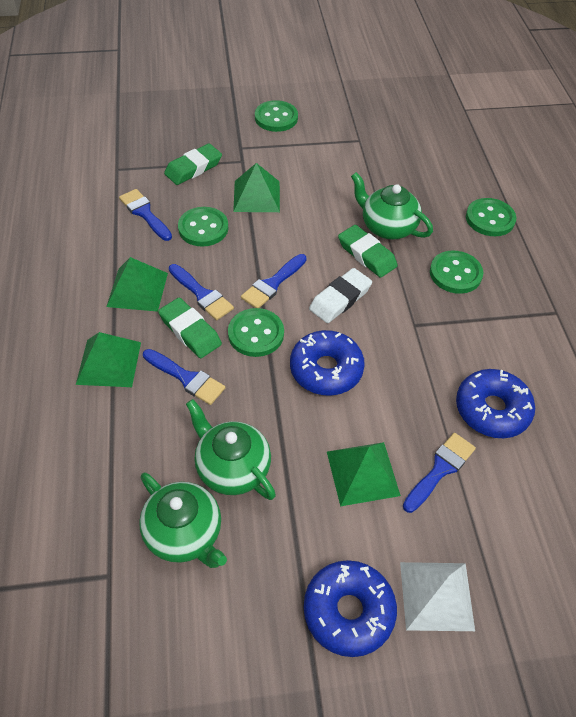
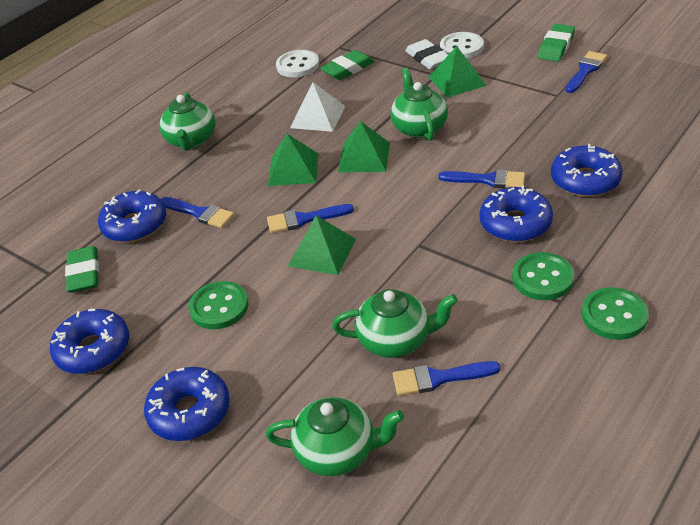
blue donut: 3 -> 5
green button: 5 -> 3
green teapot: 3 -> 4
white button: 0 -> 2

